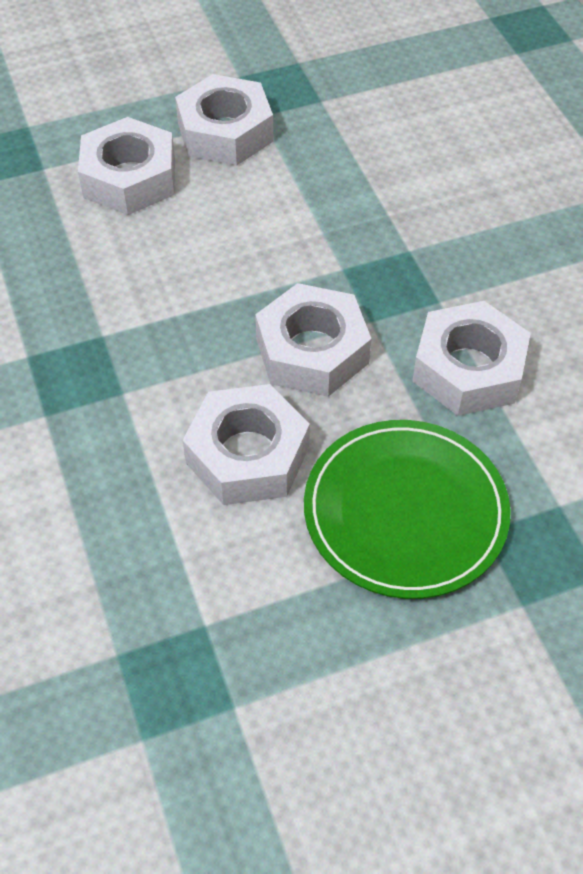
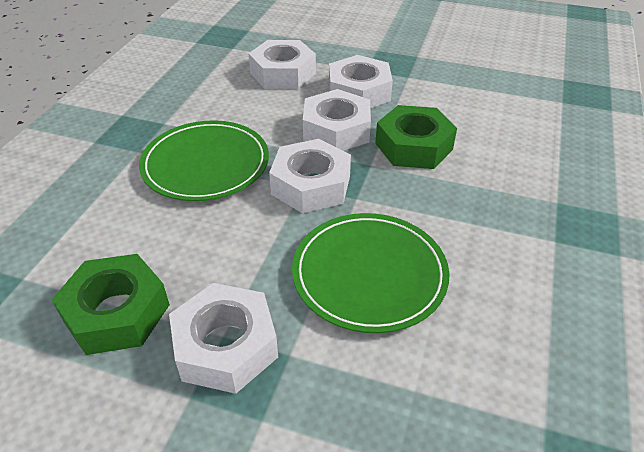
green nut: 0 -> 2
green plate: 1 -> 2

